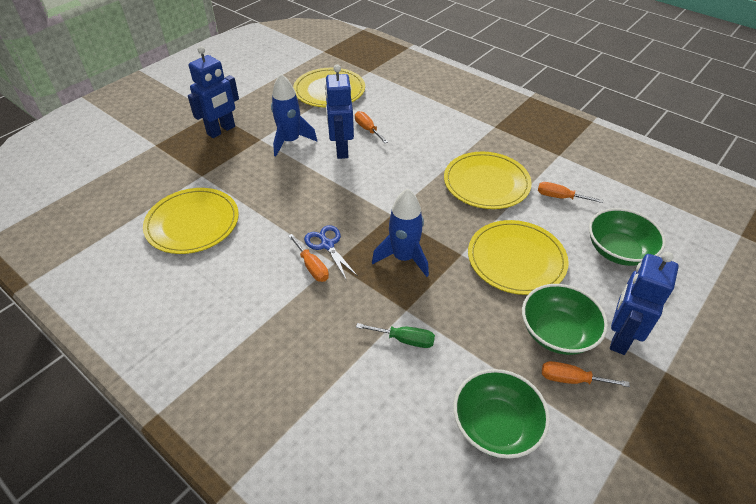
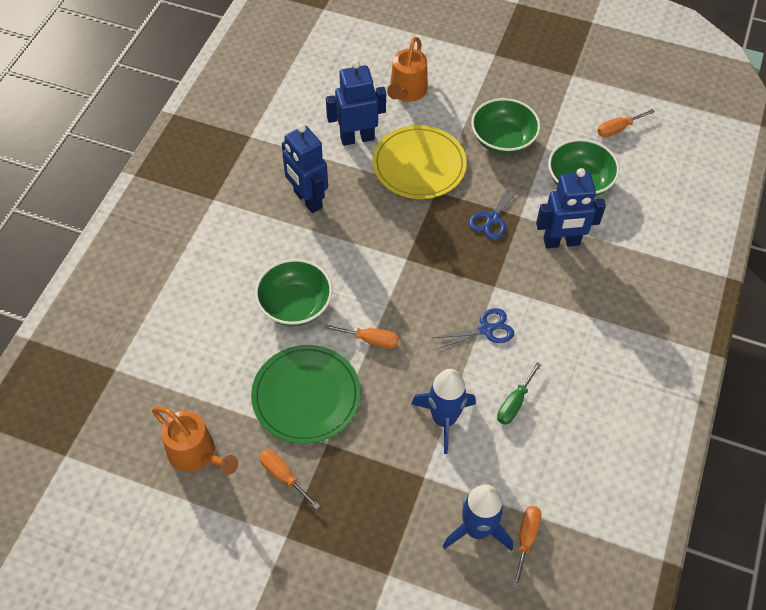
blue scissors: 1 -> 2
green plate: 0 -> 1
orange watering can: 0 -> 2
yellow plate: 4 -> 1

